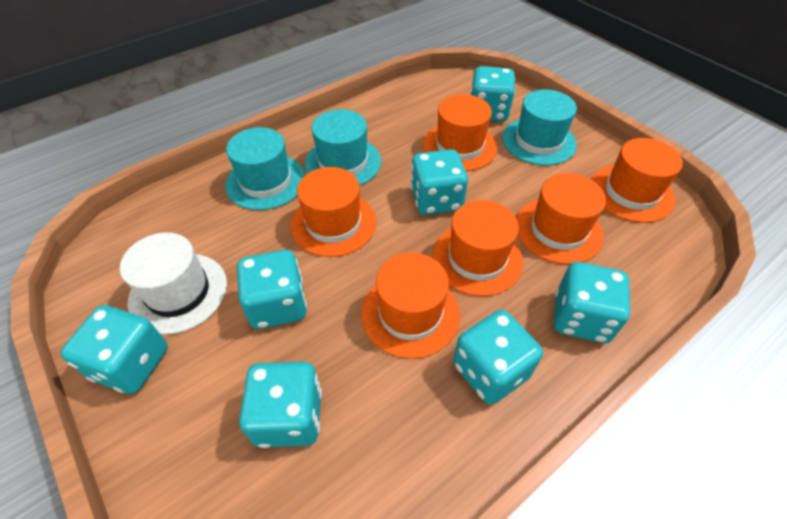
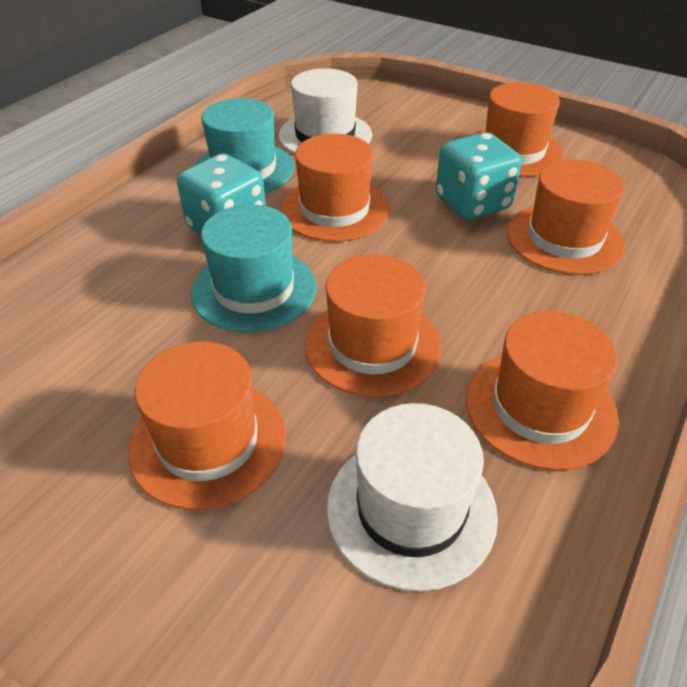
turquoise dice: 7 -> 2
turquoise hat: 3 -> 2
white hat: 1 -> 2

